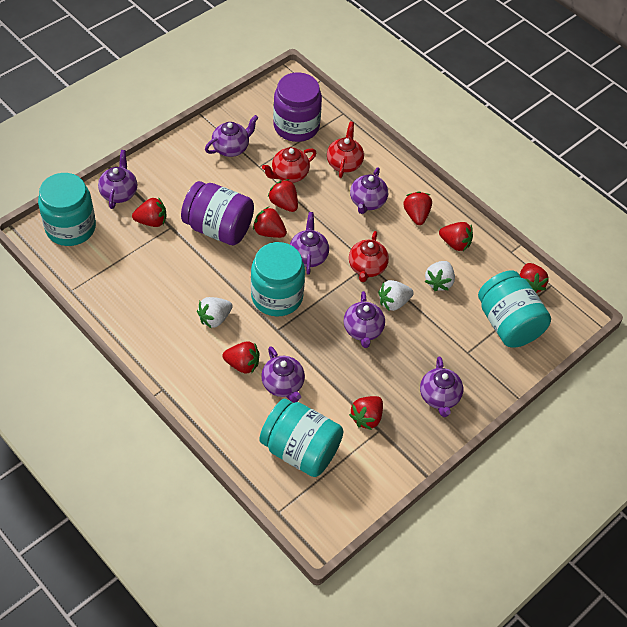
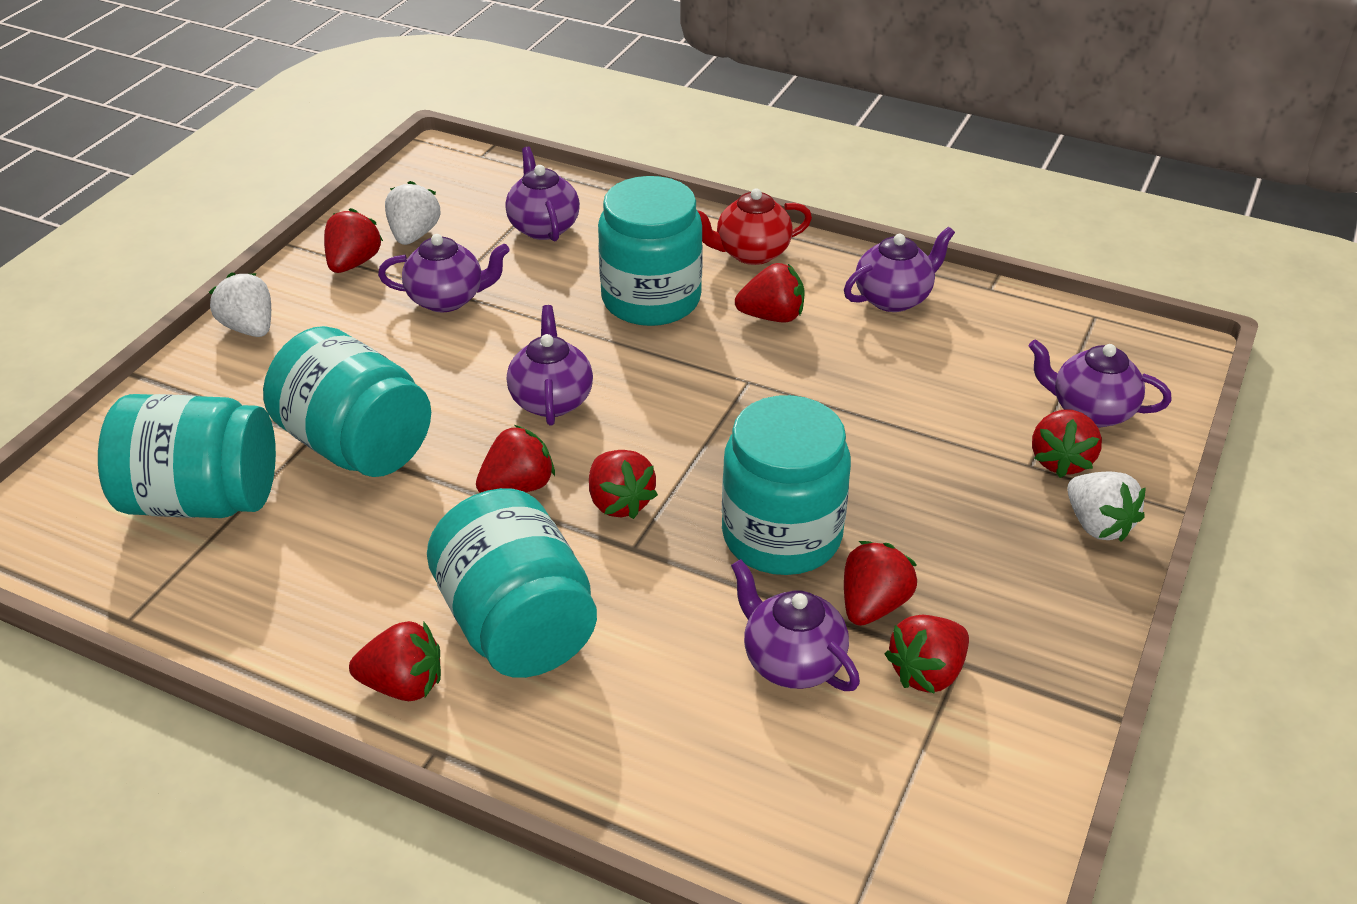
purple jar: 2 -> 0
purple teapot: 7 -> 6
red teapot: 3 -> 1
turquoise jar: 4 -> 5

